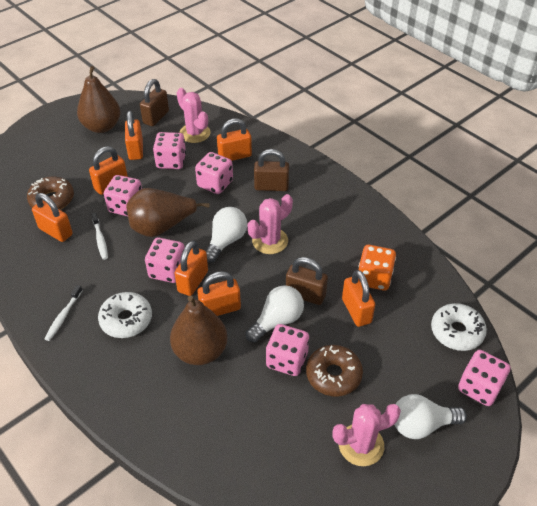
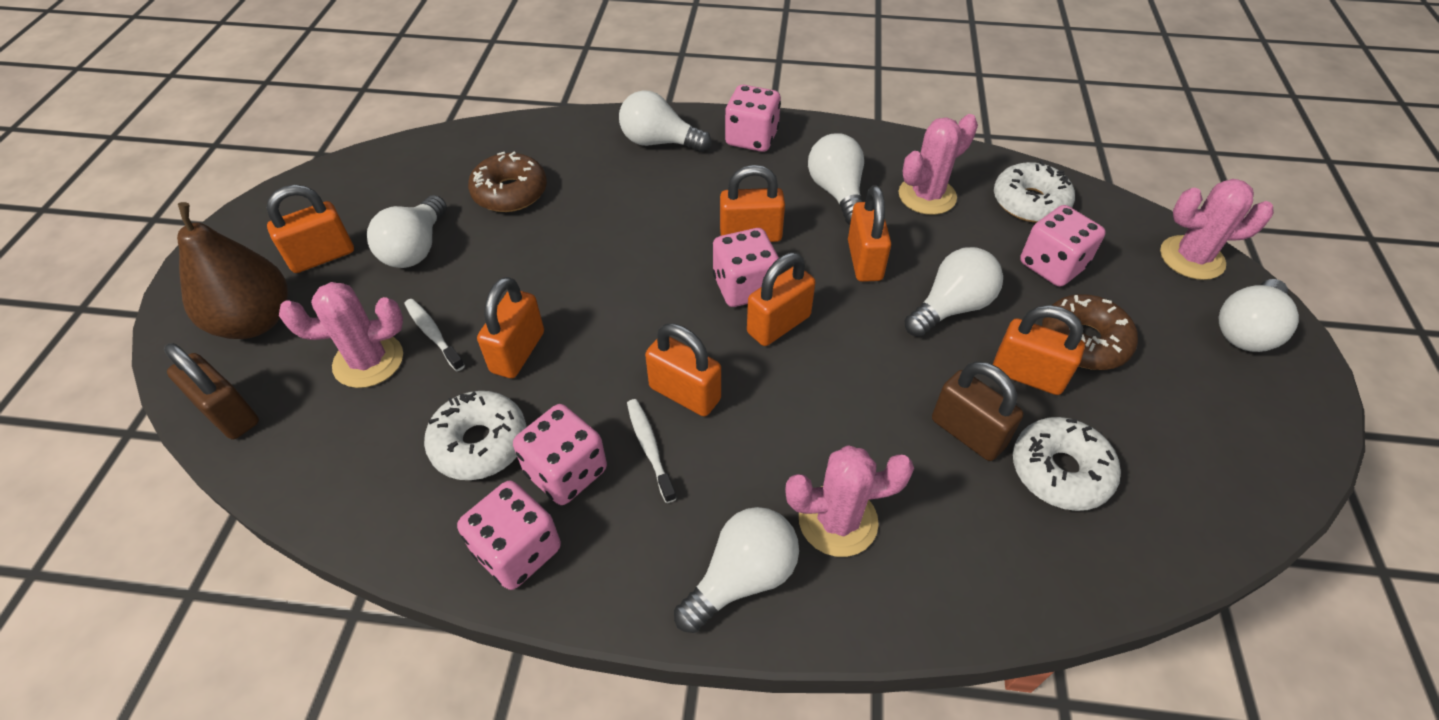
brown padlock: 3 -> 2
brown pear: 3 -> 1
orange dice: 1 -> 0
pink cactus: 3 -> 4
pink dice: 6 -> 5
white donut: 2 -> 3
white light bulb: 3 -> 6

